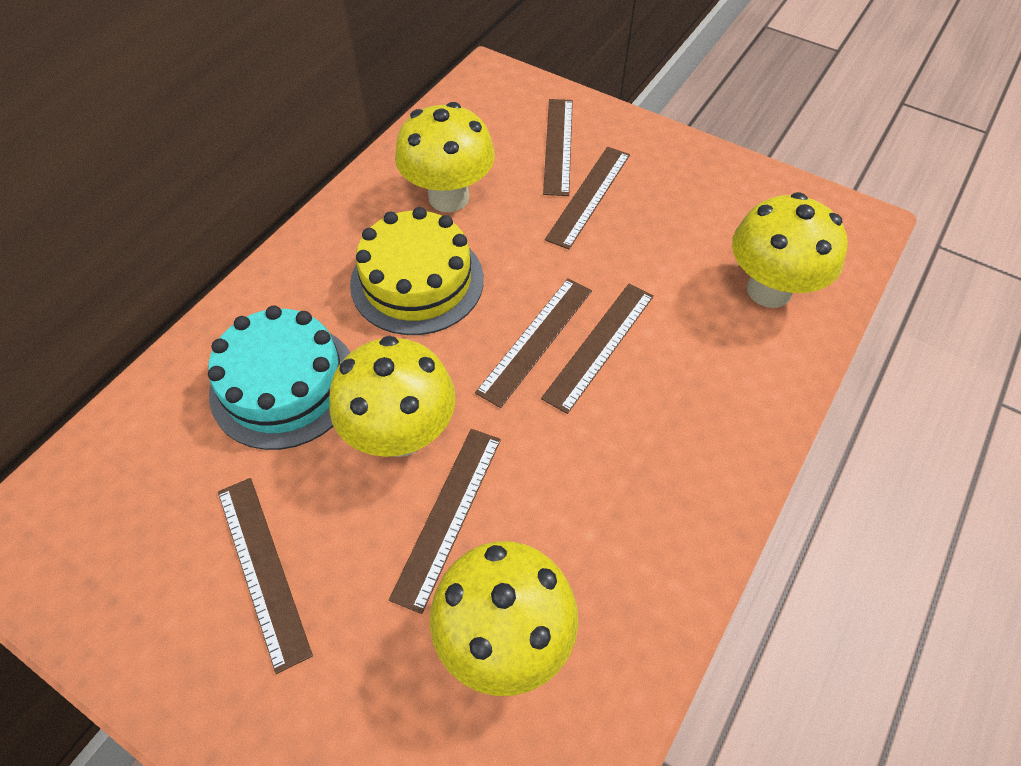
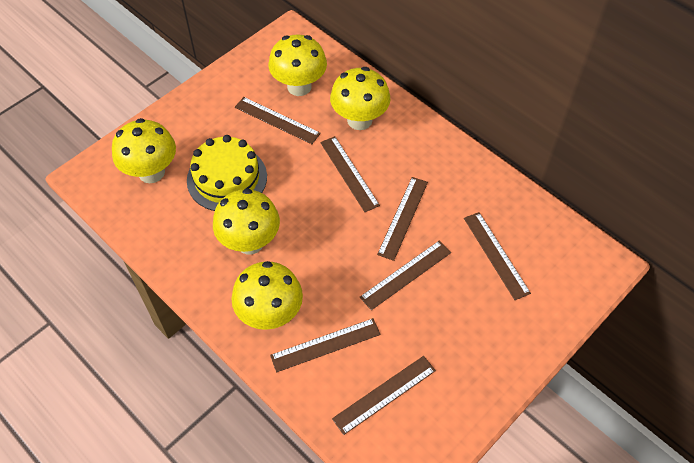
brown ruler: 6 -> 7
turquoise cake: 1 -> 0
yellow mushroom: 4 -> 5

